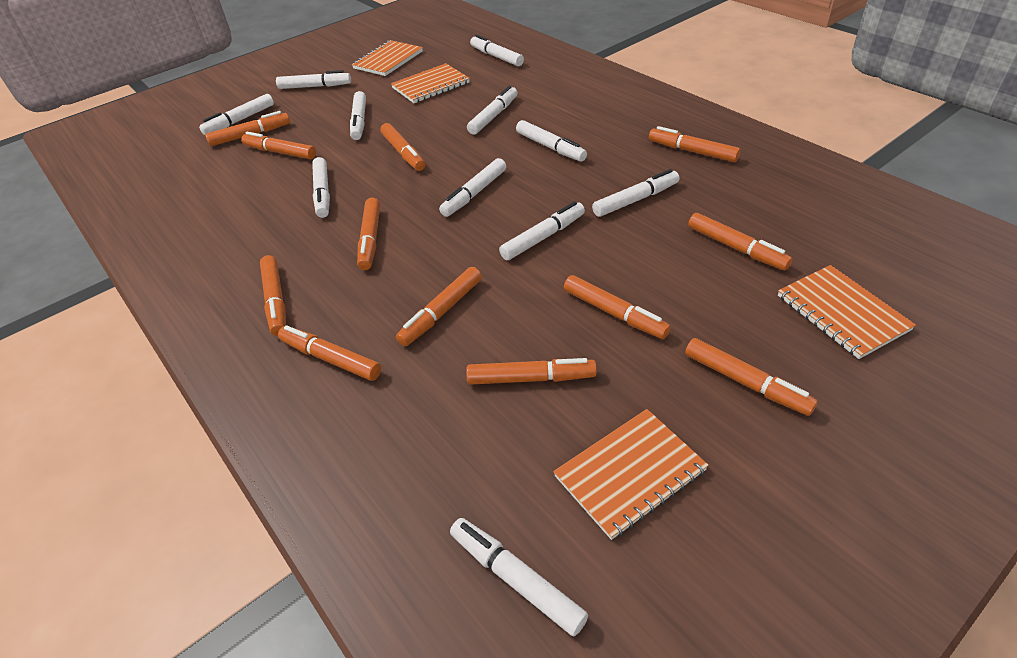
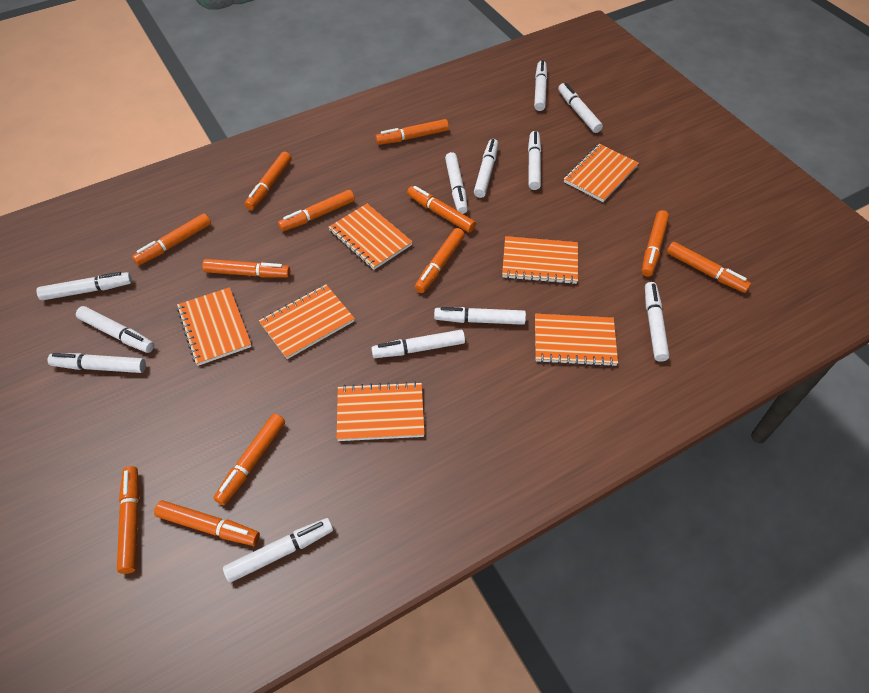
orange notebook: 4 -> 7
white marker: 11 -> 12

